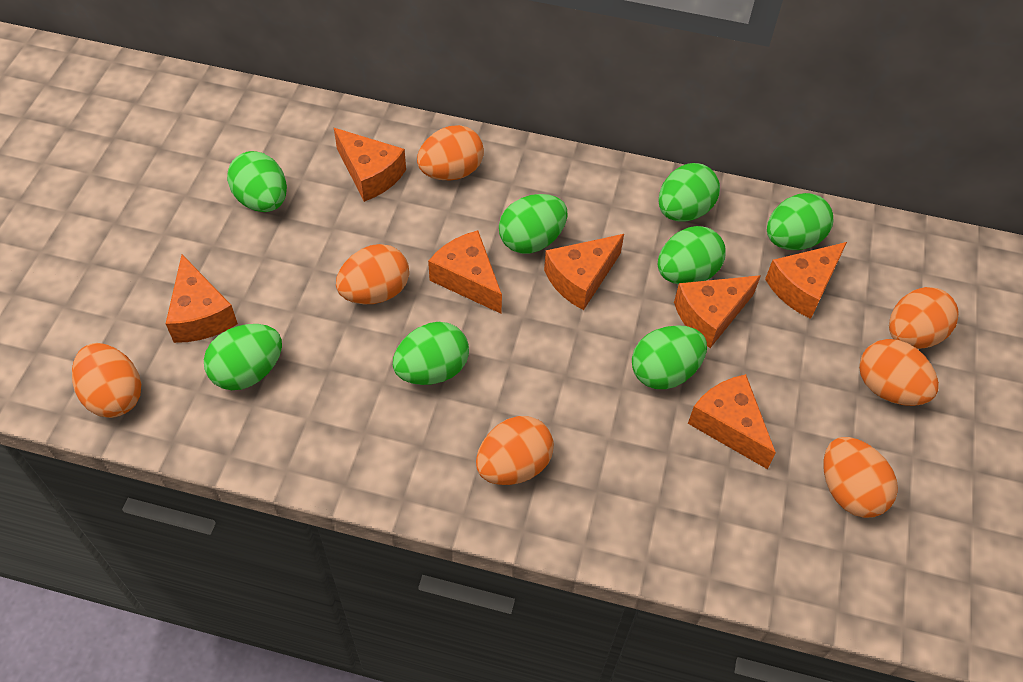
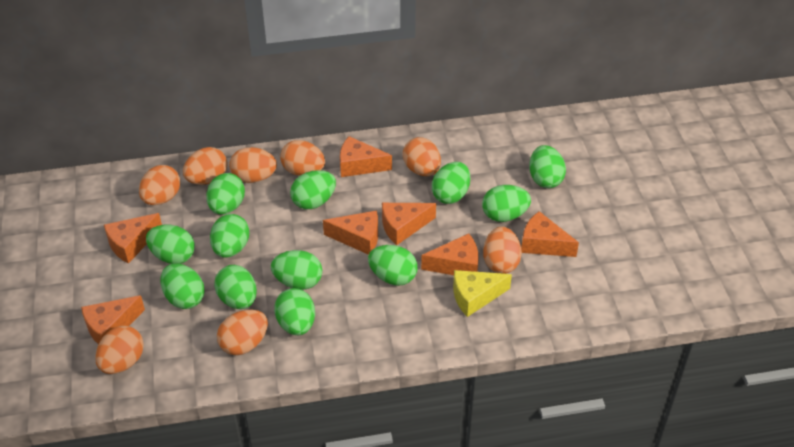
green egg: 8 -> 12
orange egg: 7 -> 8
yellow cheese: 0 -> 1

